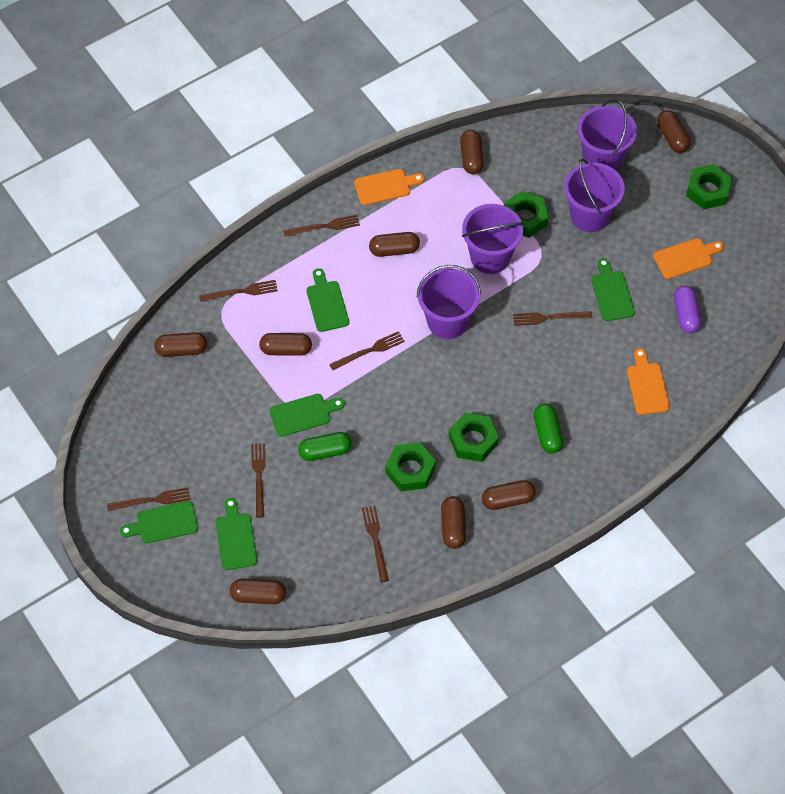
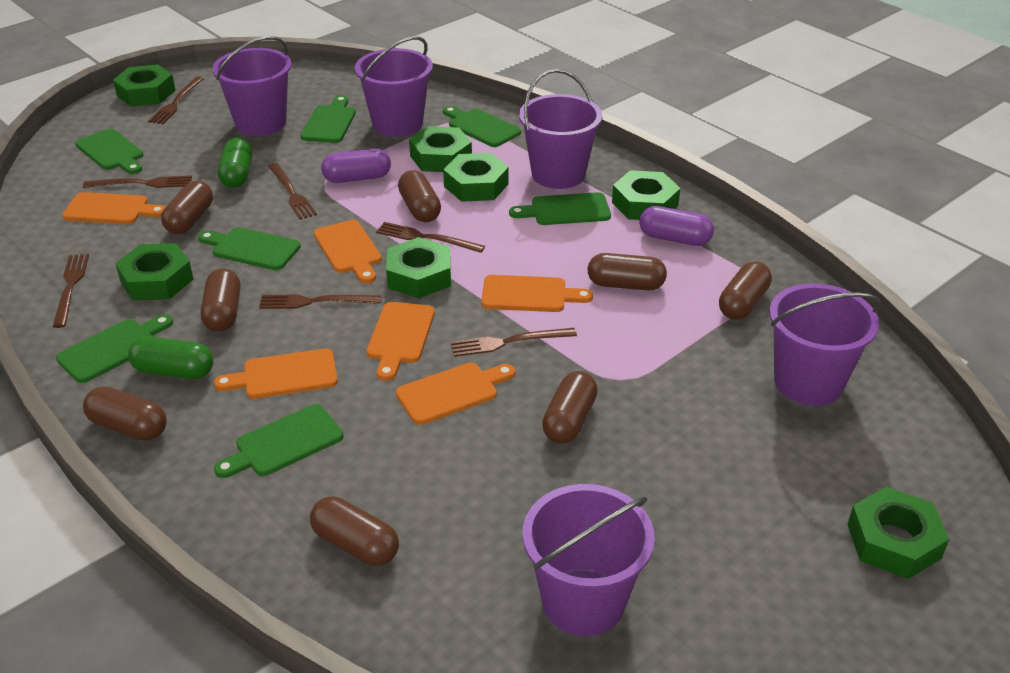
green cutting board: 5 -> 7
green nut: 4 -> 7
orange cutting board: 3 -> 6
purple bucket: 4 -> 5
purple capsule: 1 -> 2

